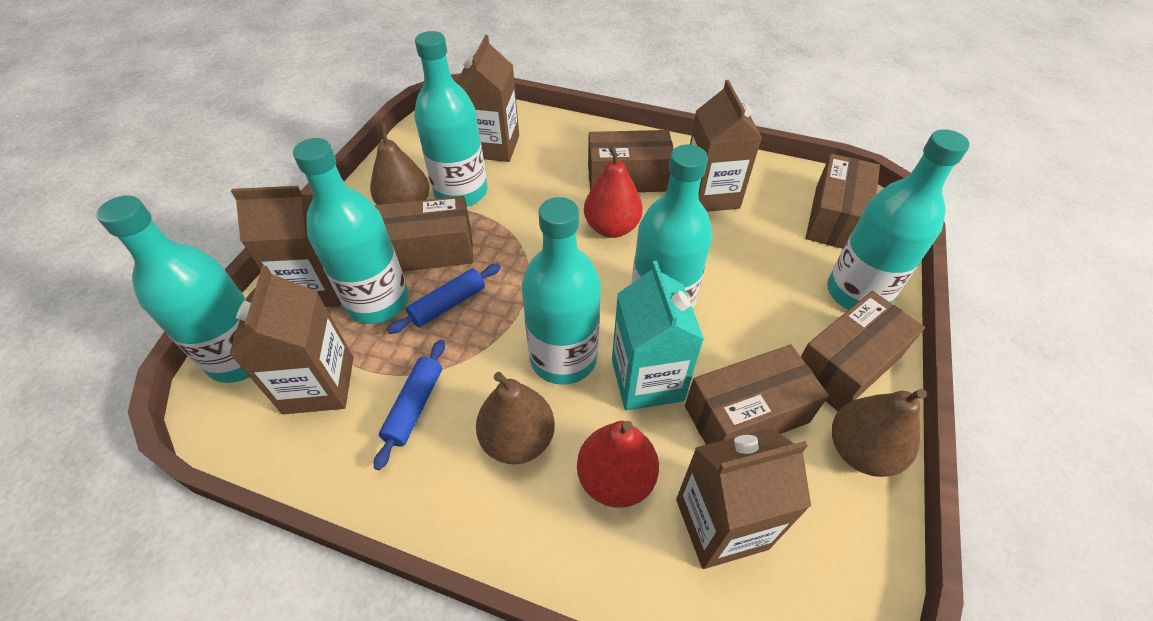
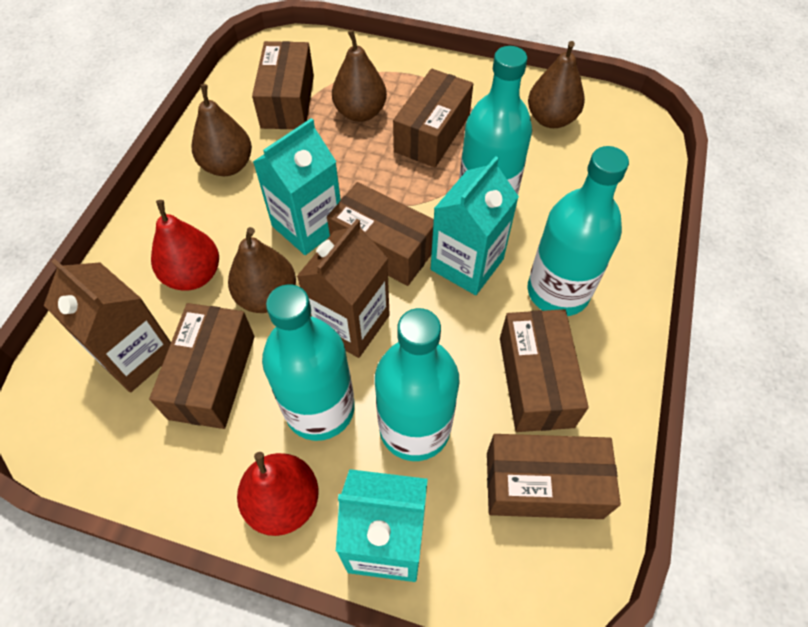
blue rolling pin: 2 -> 0
brown box: 5 -> 6
brown carton: 5 -> 2
brown pear: 3 -> 4
turquoise bottle: 6 -> 4
turquoise carton: 1 -> 3

